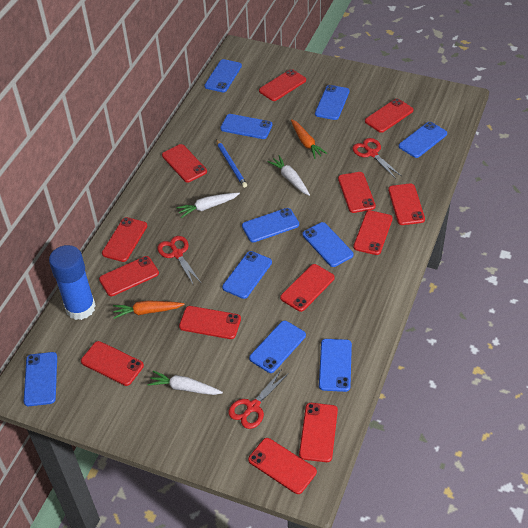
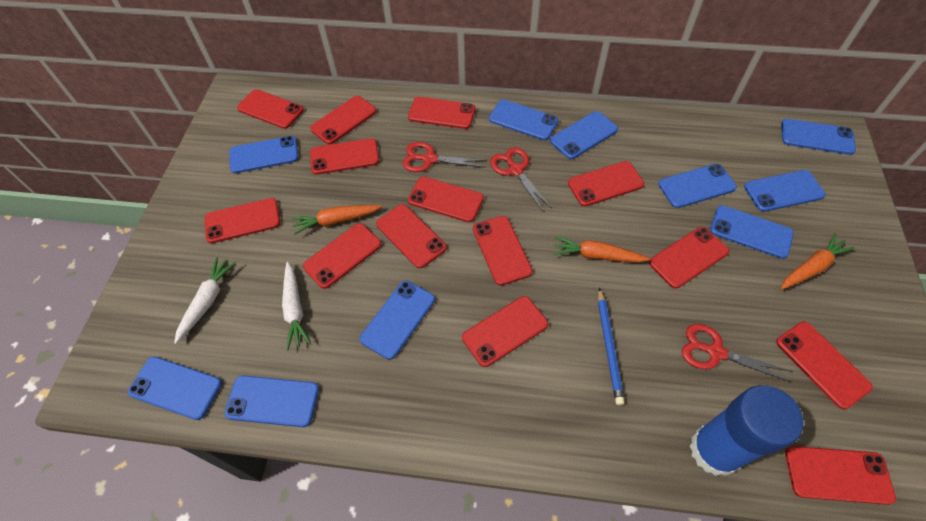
orange carrot: 2 -> 3
red phone: 13 -> 14
white carrot: 3 -> 2

